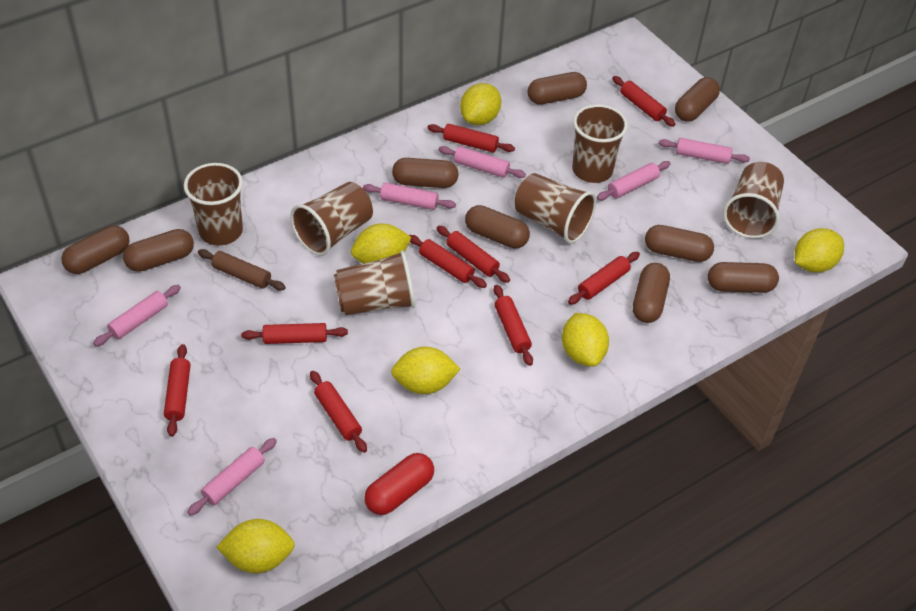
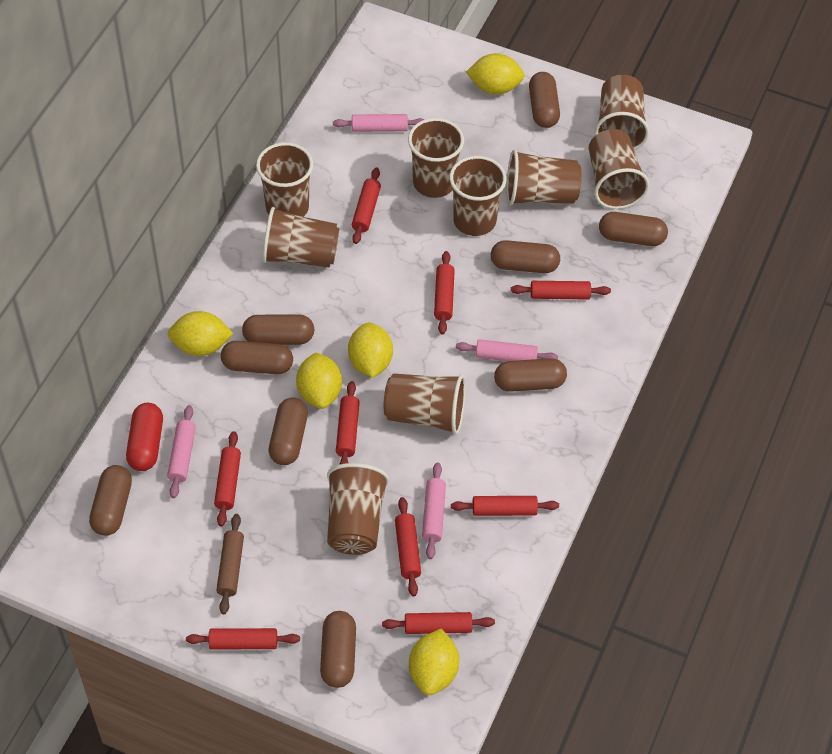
brown cup: 6 -> 9
pink rolling pin: 6 -> 4
yellow lemon: 6 -> 5

